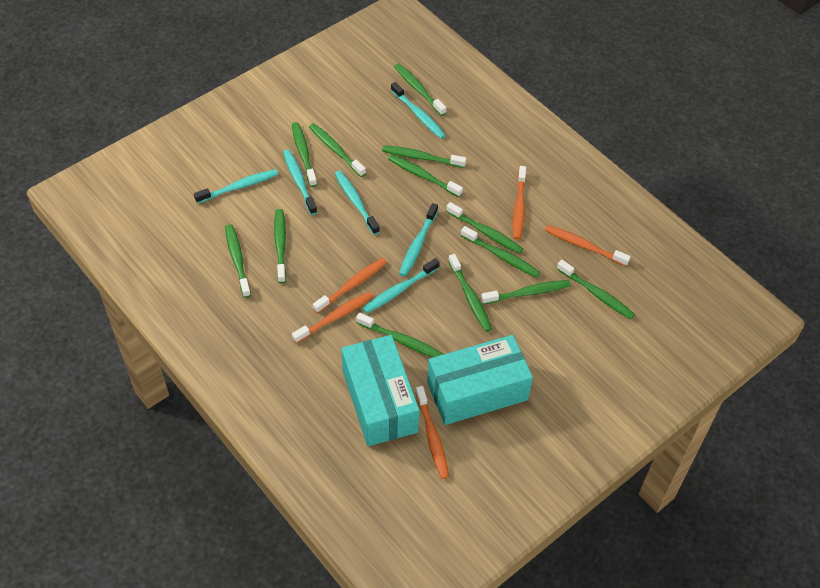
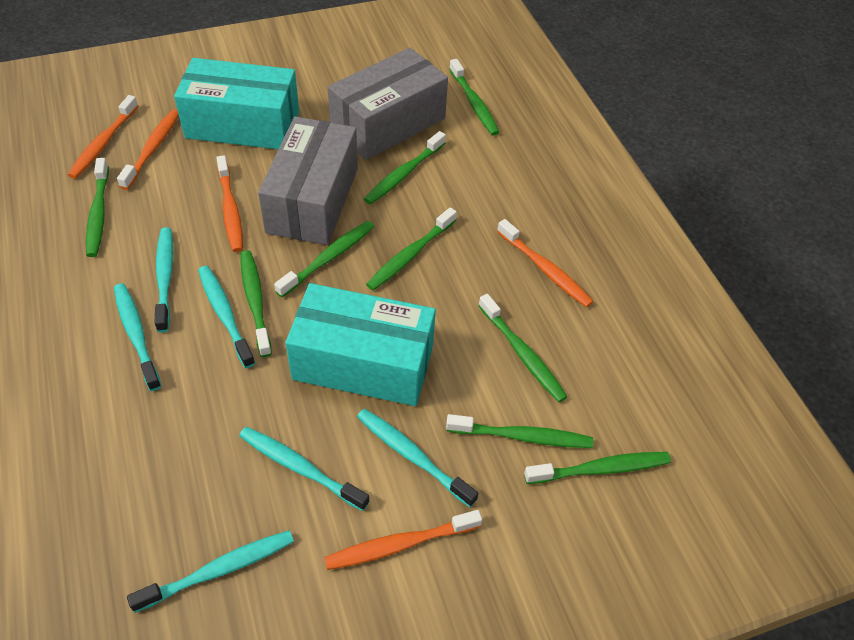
green toothbrush: 13 -> 9
grey box: 0 -> 2

